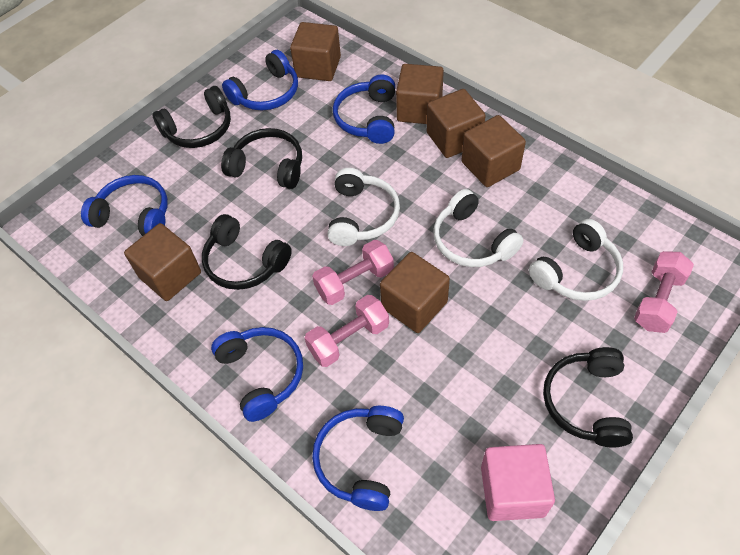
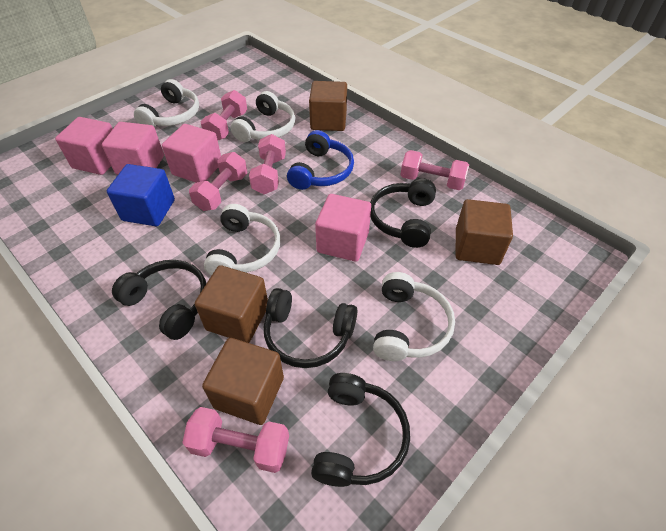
blue cube: 0 -> 1
blue headphones: 5 -> 1
brown cube: 6 -> 4
pink cube: 1 -> 4
pink dumbbell: 3 -> 5
white headphones: 3 -> 4

